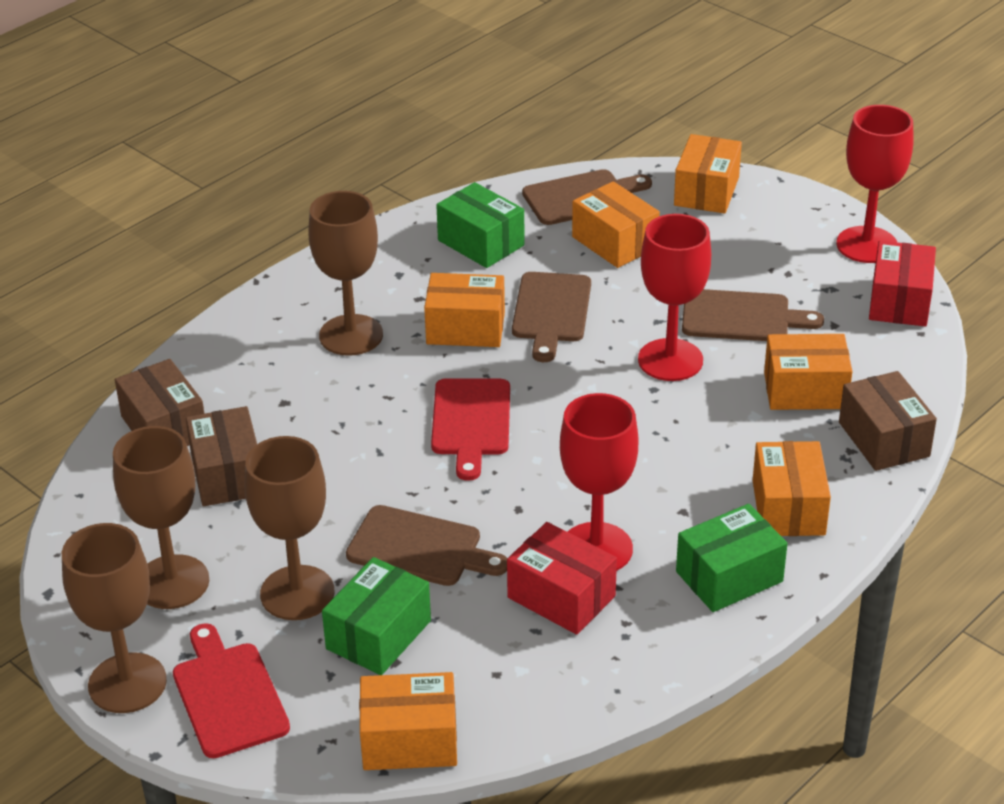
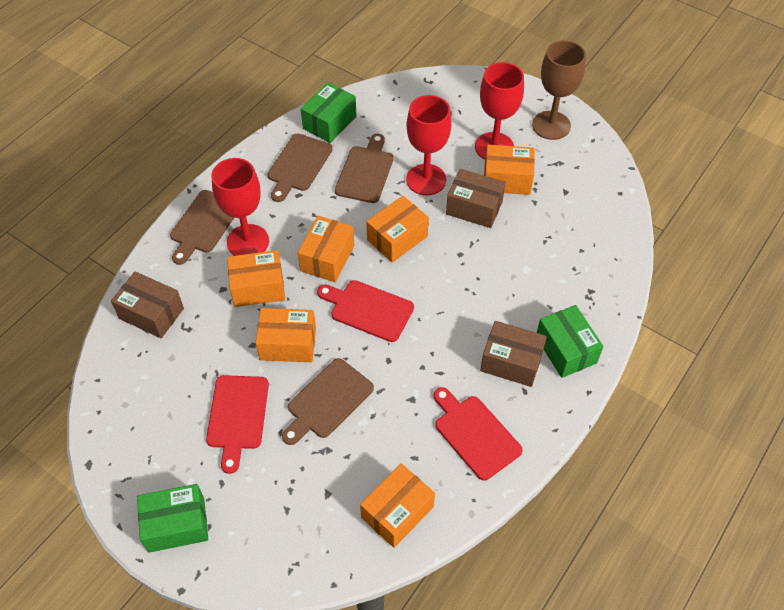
brown goblet: 4 -> 1
red box: 2 -> 0
red cutting board: 2 -> 3

